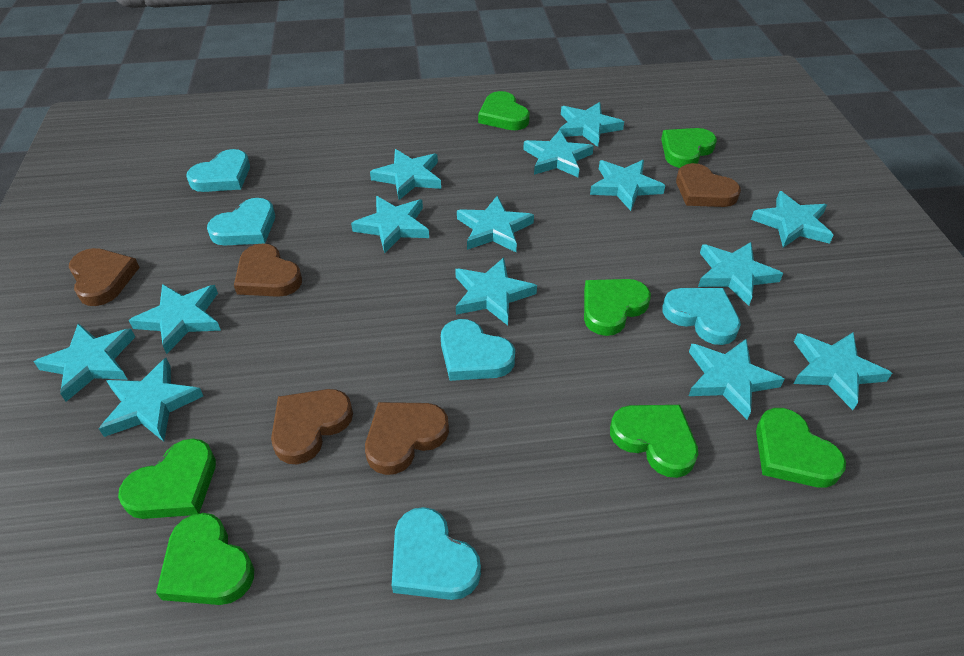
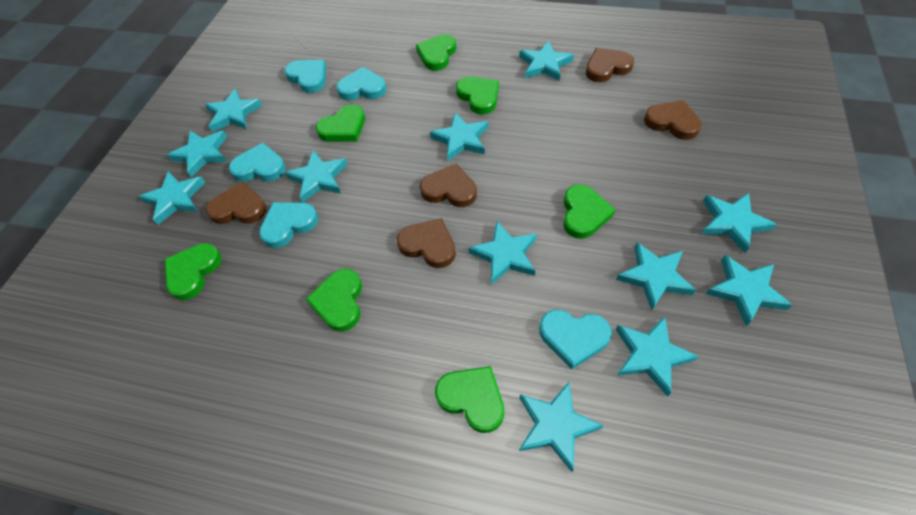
turquoise star: 14 -> 12

